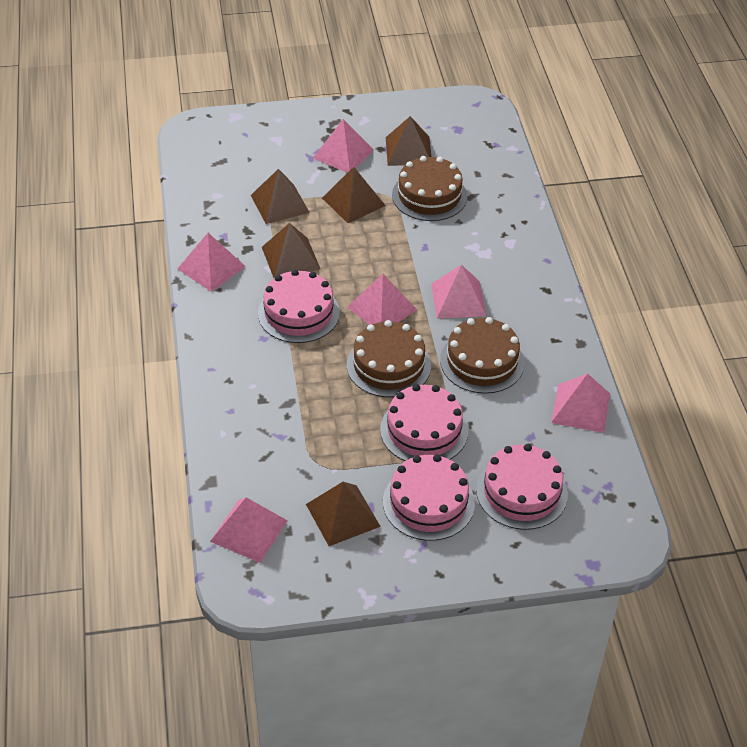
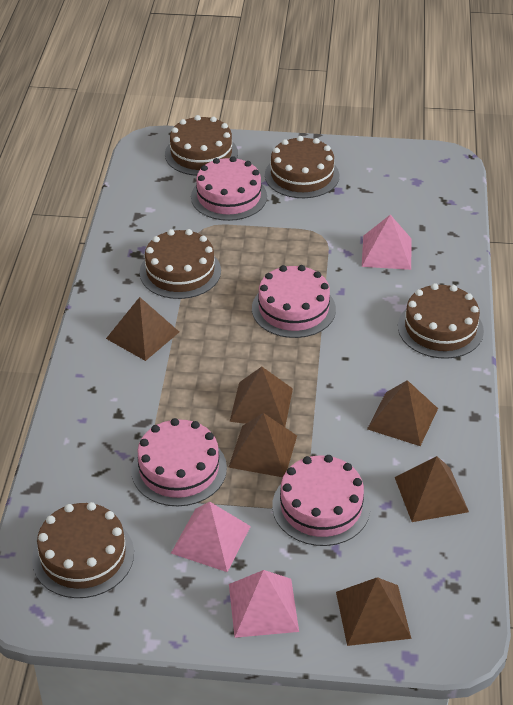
brown cake: 3 -> 5
brown pyramid: 5 -> 6
pink pyramid: 6 -> 3

